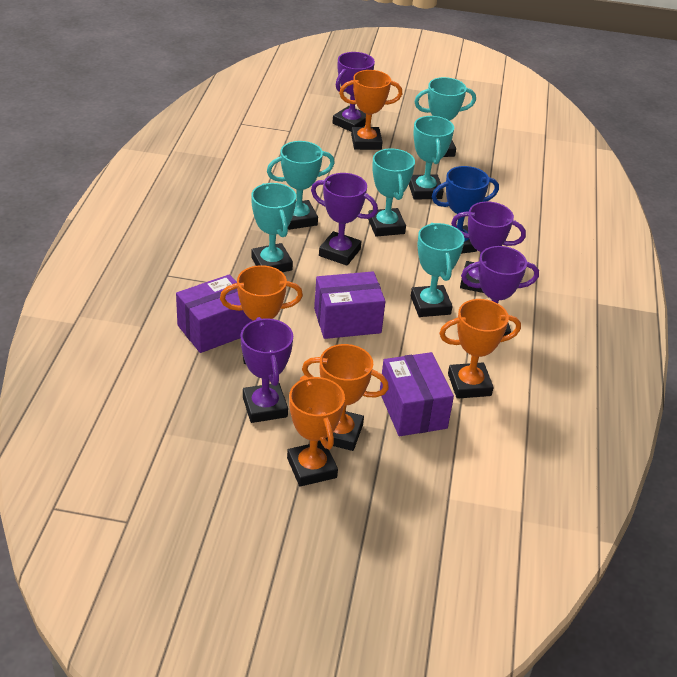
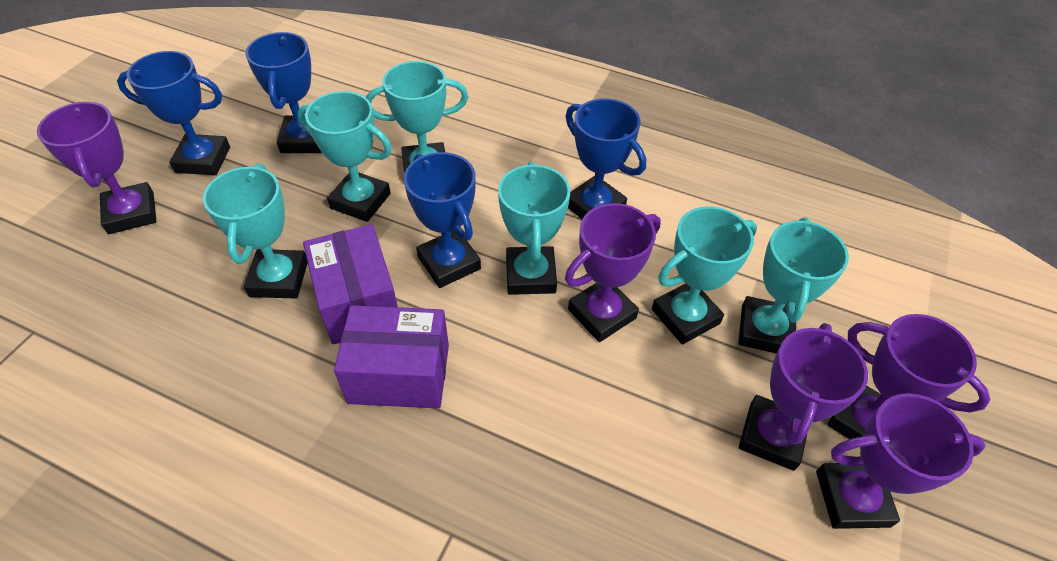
blue trophy: 1 -> 4
orange trophy: 5 -> 0
purple box: 3 -> 2

